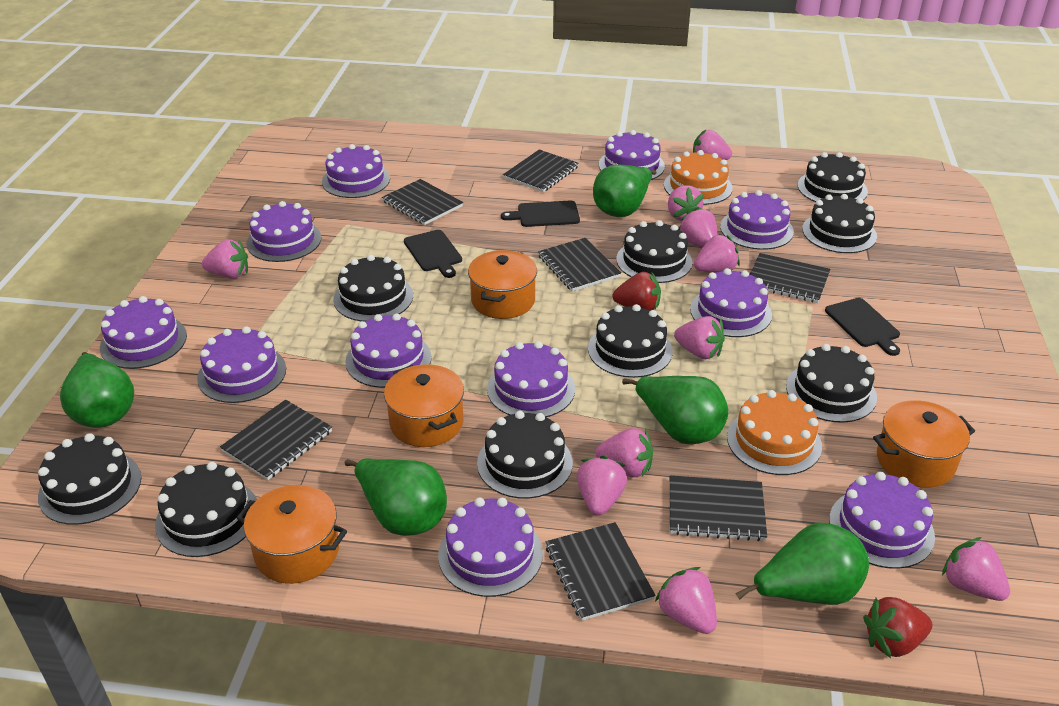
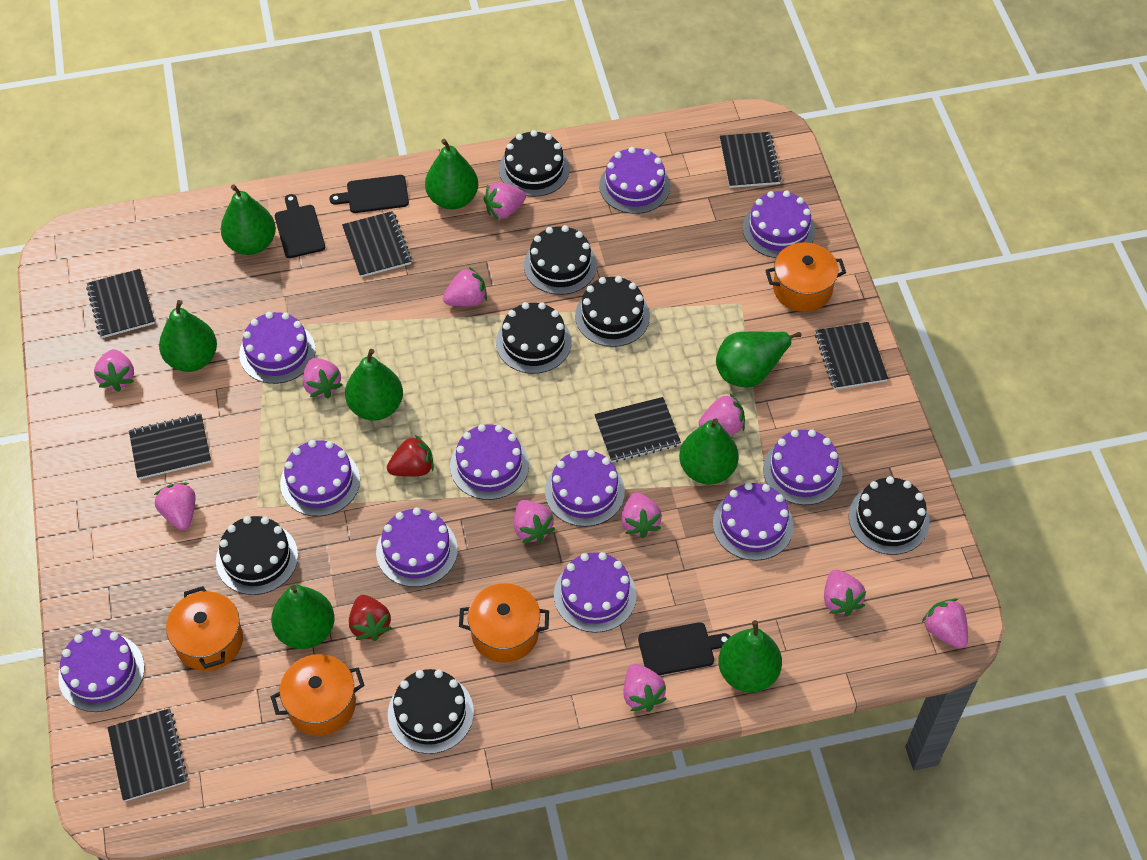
black cake: 9 -> 7
green pear: 5 -> 8
orange cake: 2 -> 0
pink strawberry: 10 -> 11

